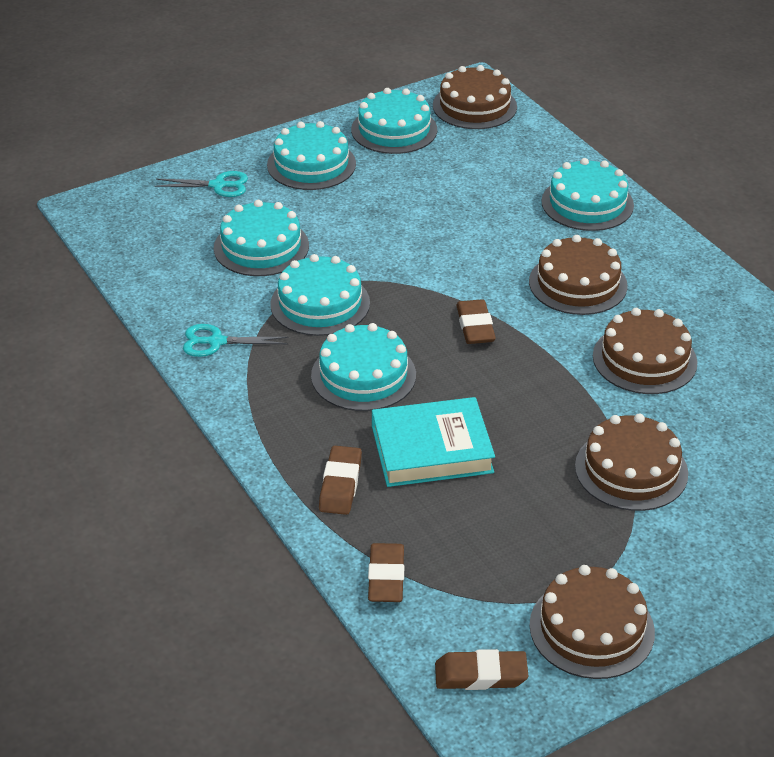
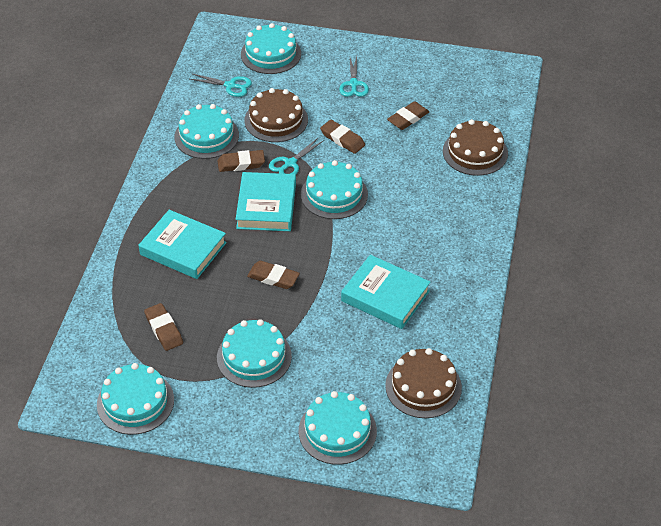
brown cake: 5 -> 3
brown eraser: 4 -> 5
turquoise book: 1 -> 3
turquoise scissors: 2 -> 3

